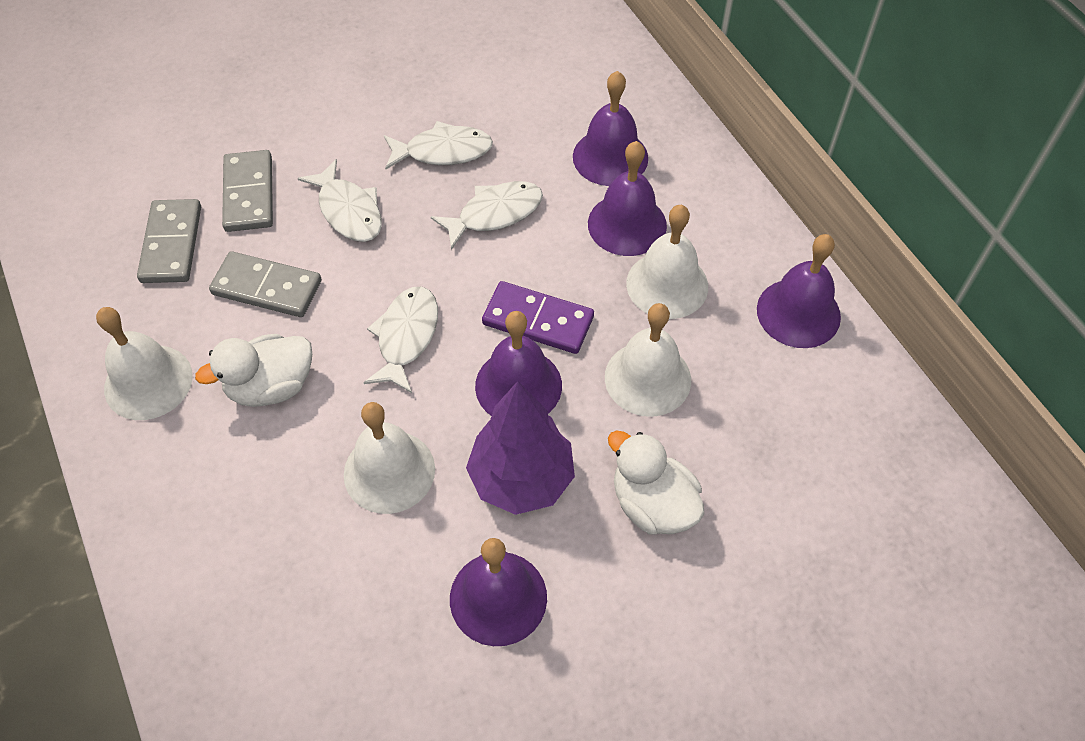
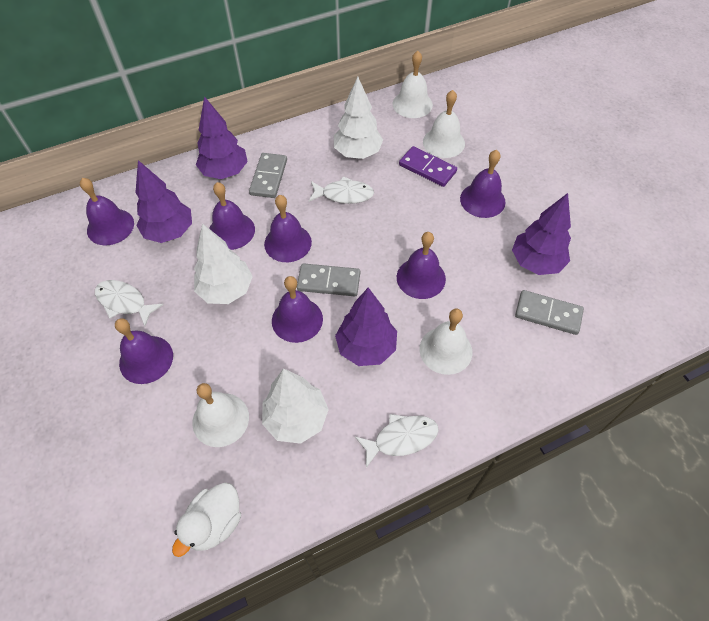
purple bell: 5 -> 7
purple tree: 1 -> 4
white duck: 2 -> 1
white fish: 4 -> 3
white tree: 0 -> 3

